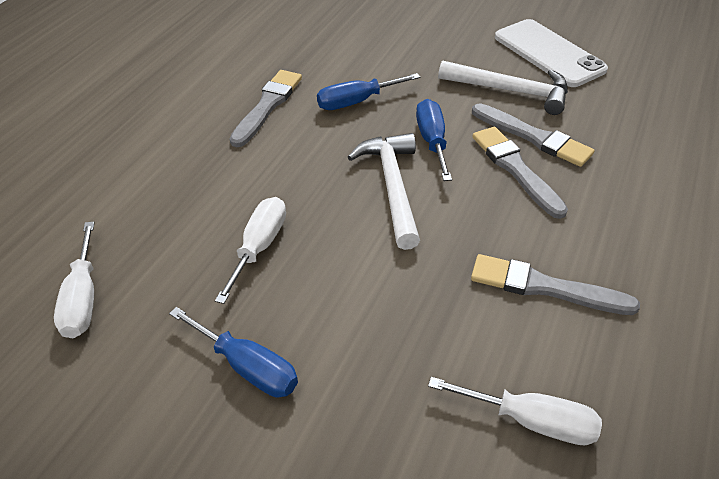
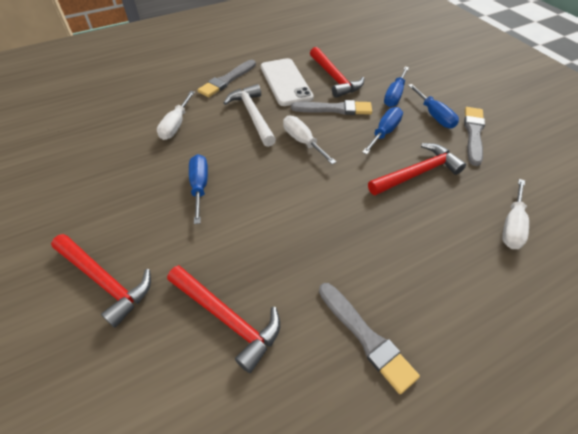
blue screwdriver: 3 -> 4
red hammer: 0 -> 4
white hammer: 2 -> 1

